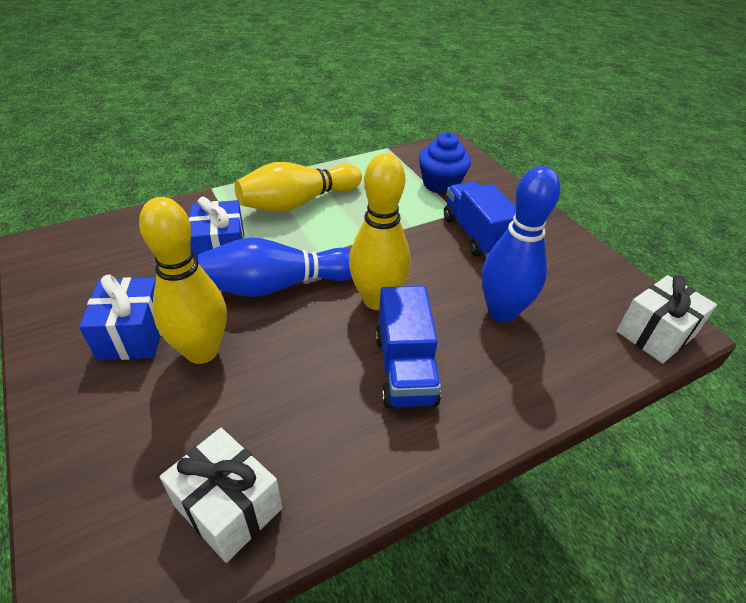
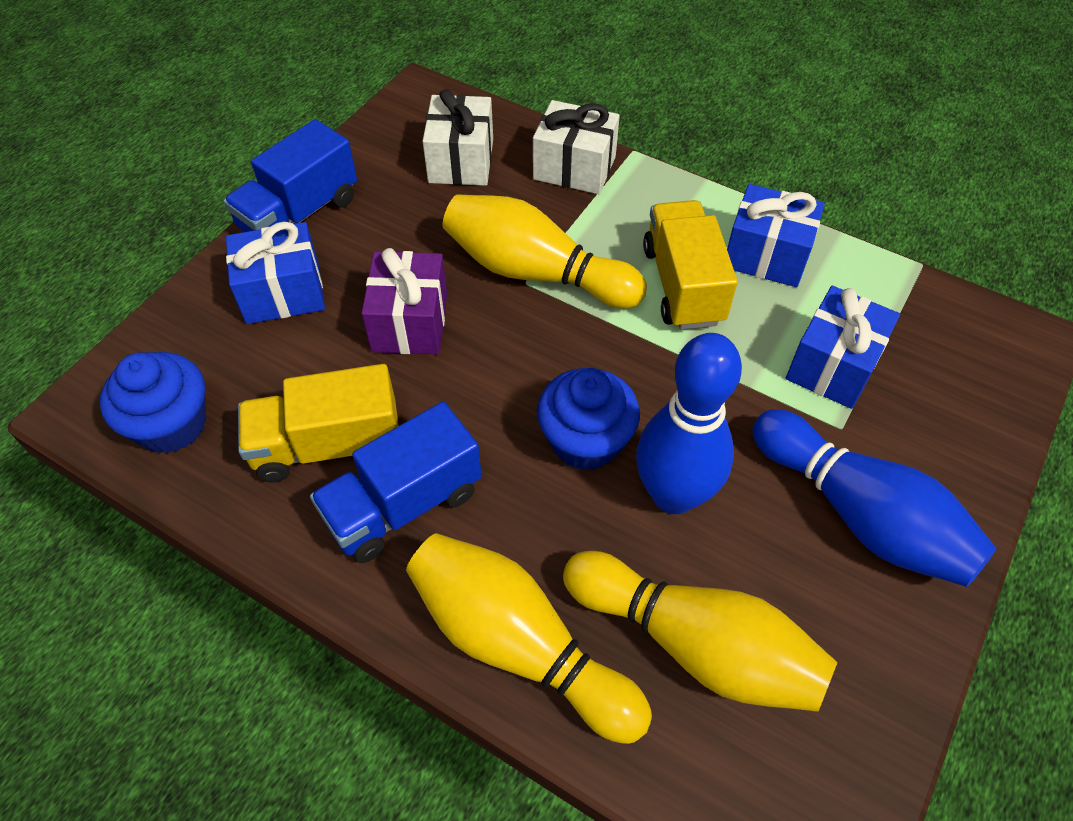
blue cupcake: 1 -> 2
blue gift: 2 -> 3
purple gift: 0 -> 1
yellow truck: 0 -> 2

